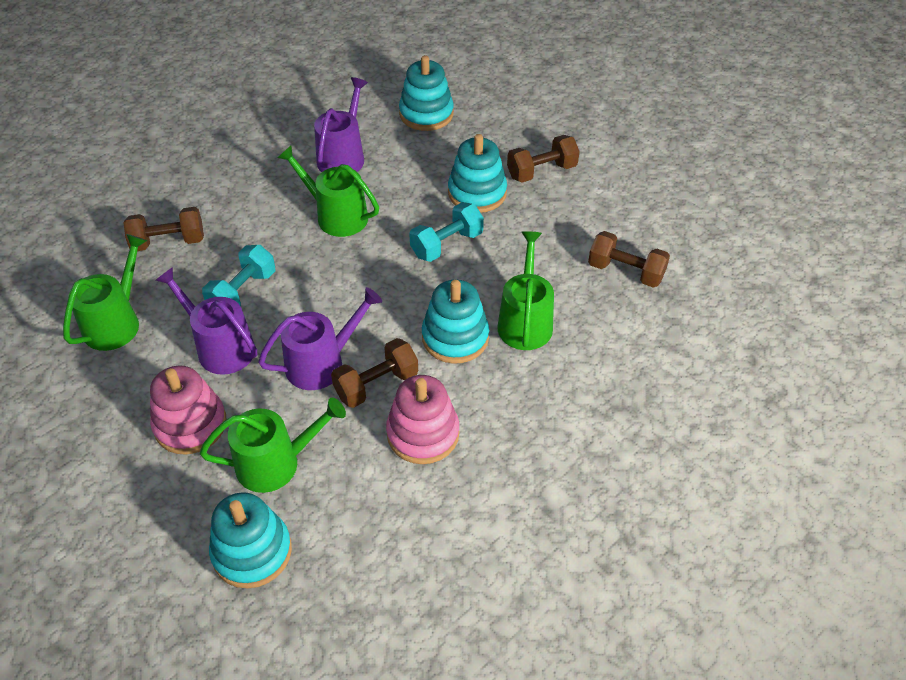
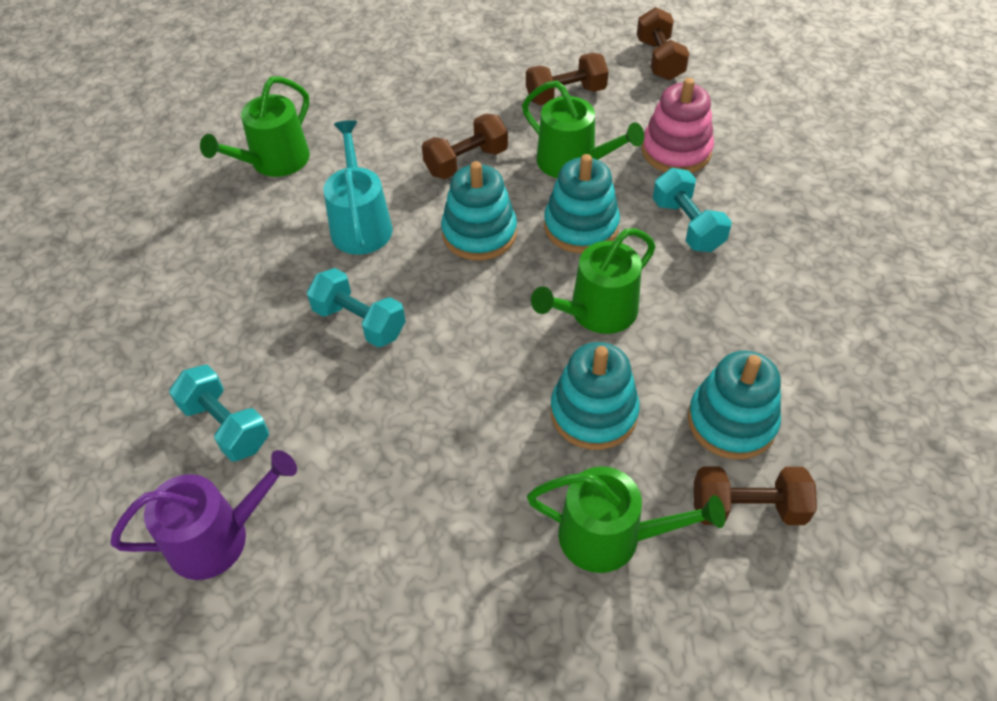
pink stacking toy: 2 -> 1
purple watering can: 3 -> 1
turquoise dumbbell: 2 -> 3
turquoise watering can: 0 -> 1

